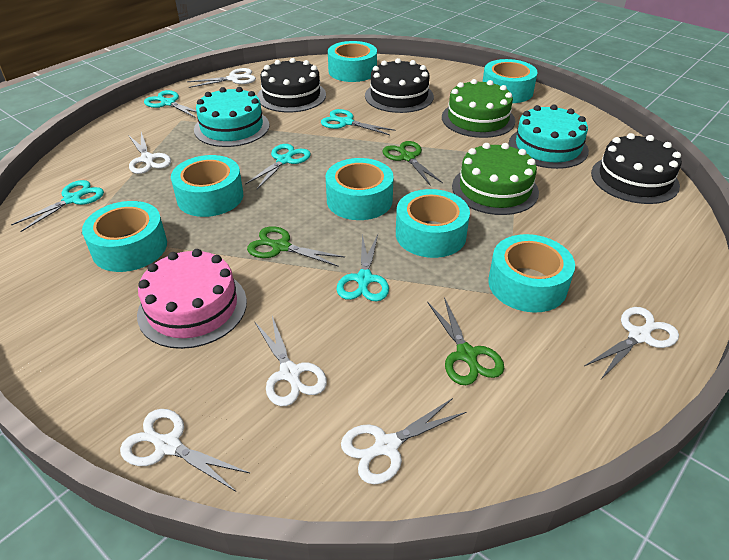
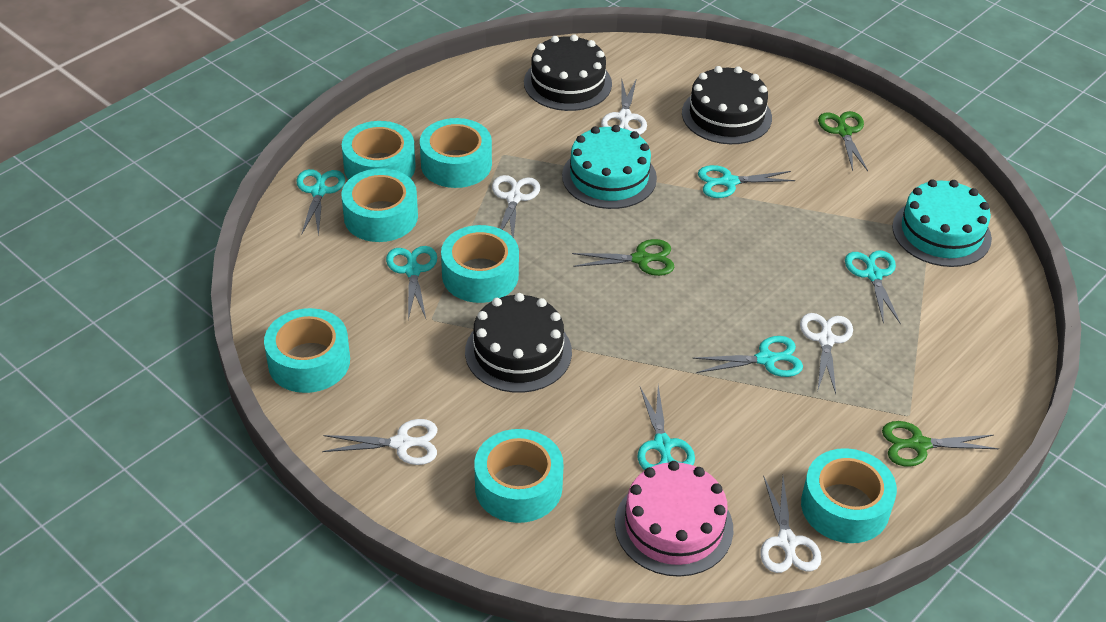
green cake: 2 -> 0
turquoise scissors: 5 -> 6
white scissors: 6 -> 5

